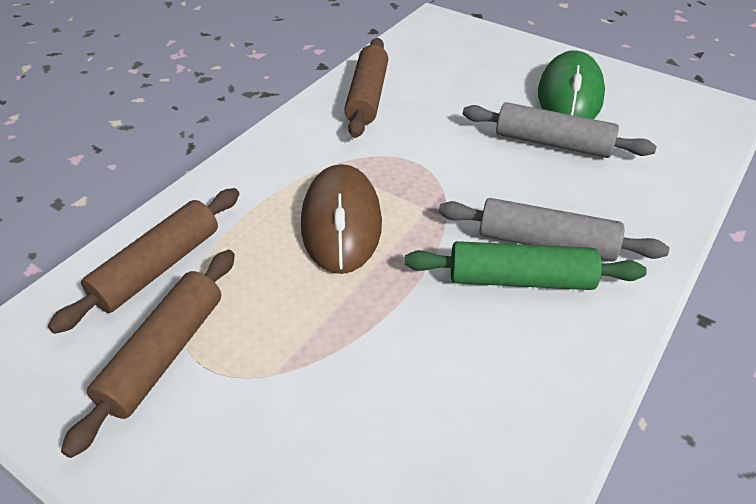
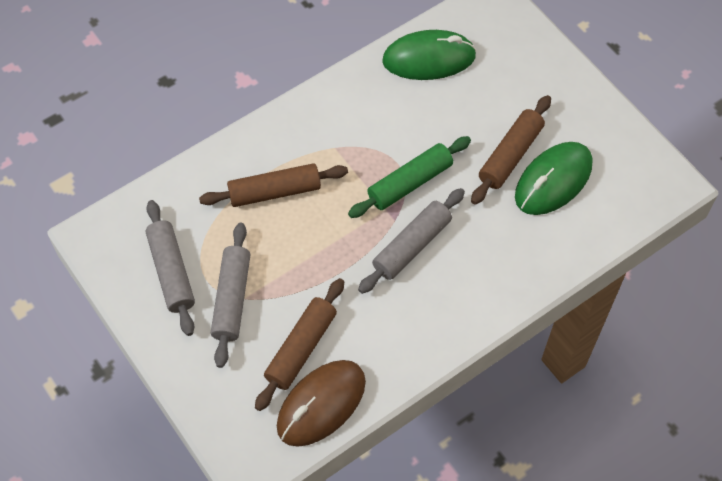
green mouse: 1 -> 2
grey rolling pin: 2 -> 3

